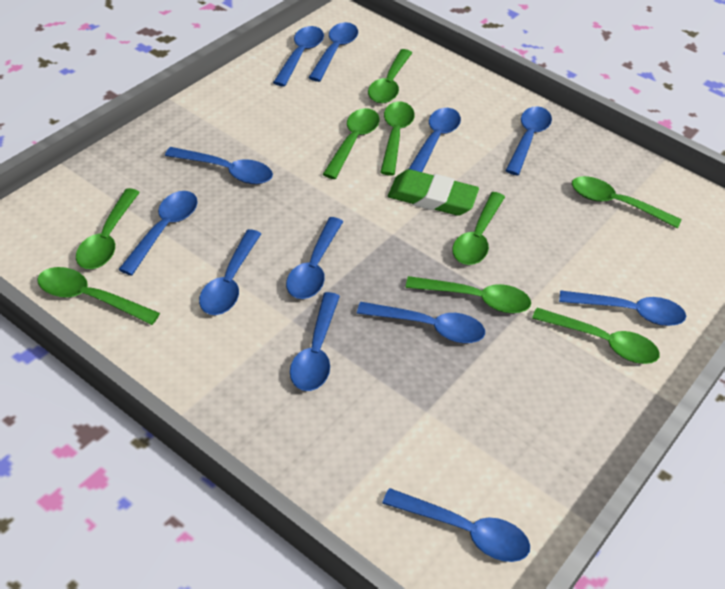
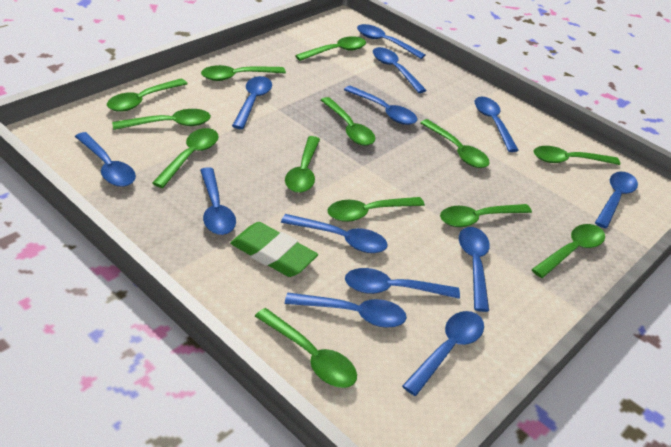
blue spoon: 12 -> 13
green spoon: 9 -> 13

